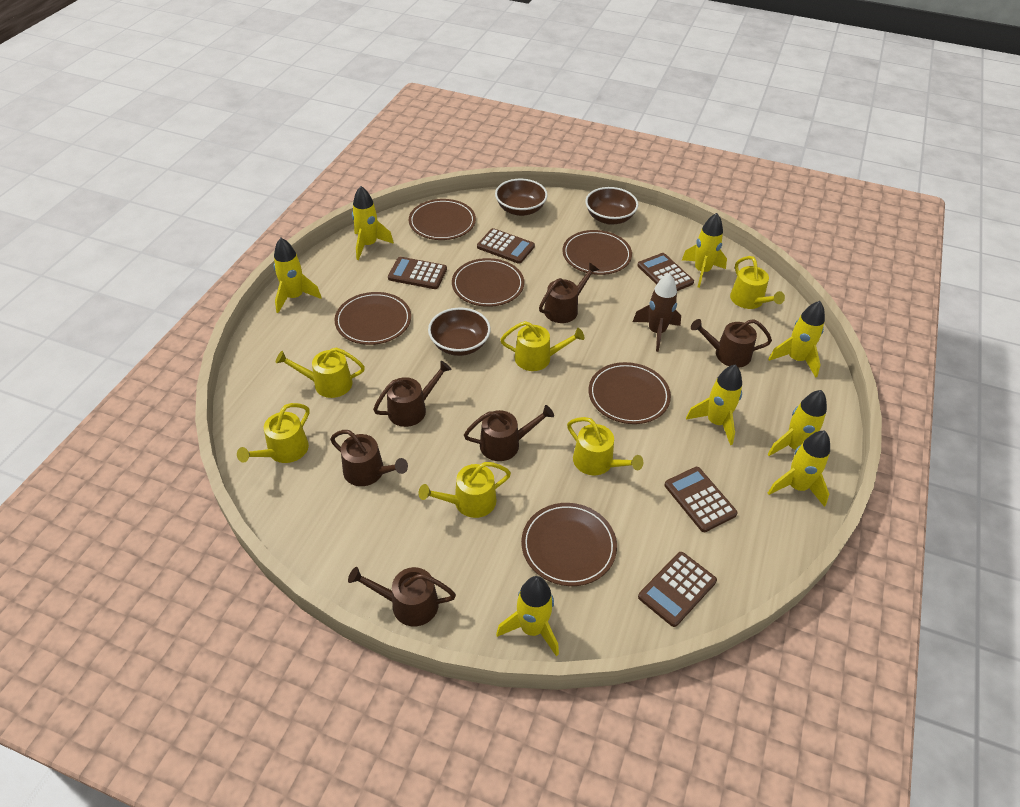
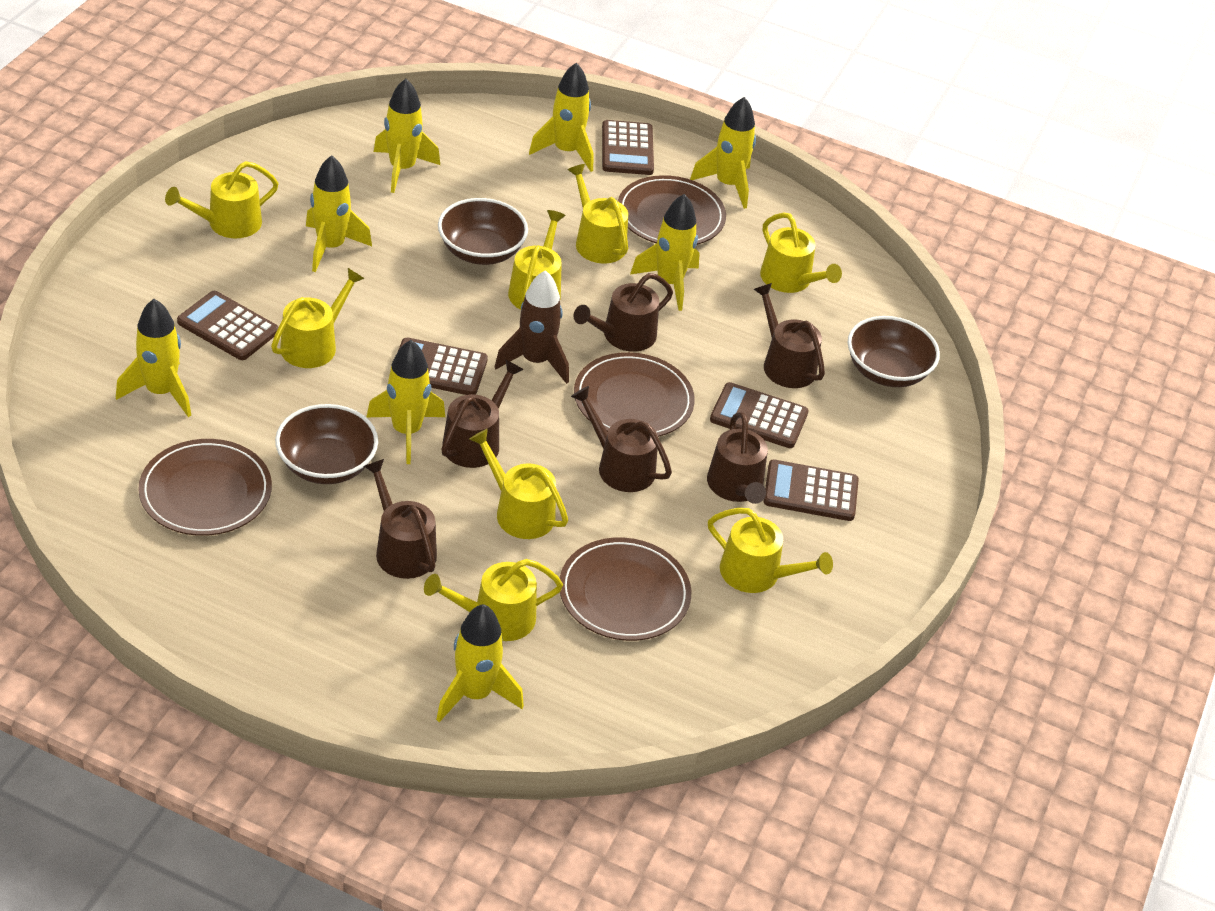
brown plate: 6 -> 4
yellow watering can: 6 -> 8

